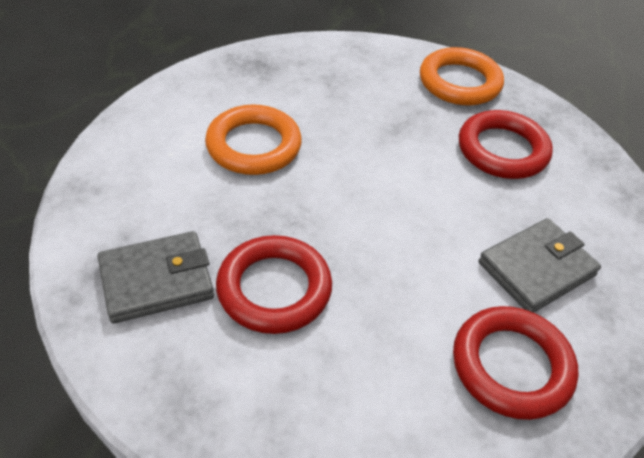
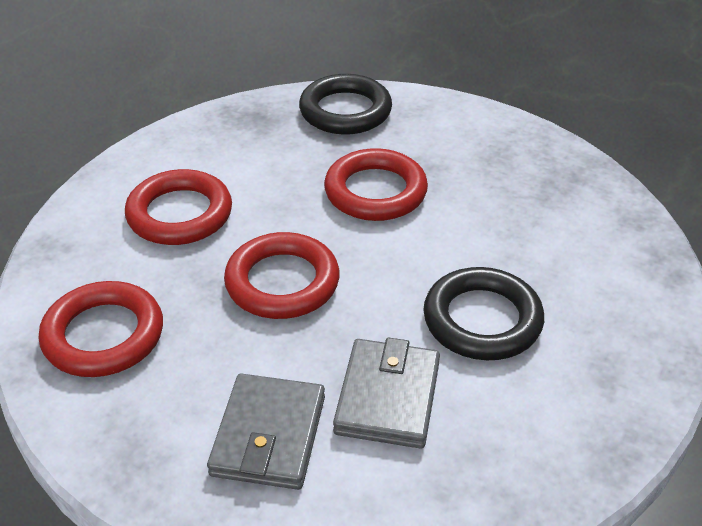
black ring: 0 -> 2
orange ring: 2 -> 0
red ring: 3 -> 4

